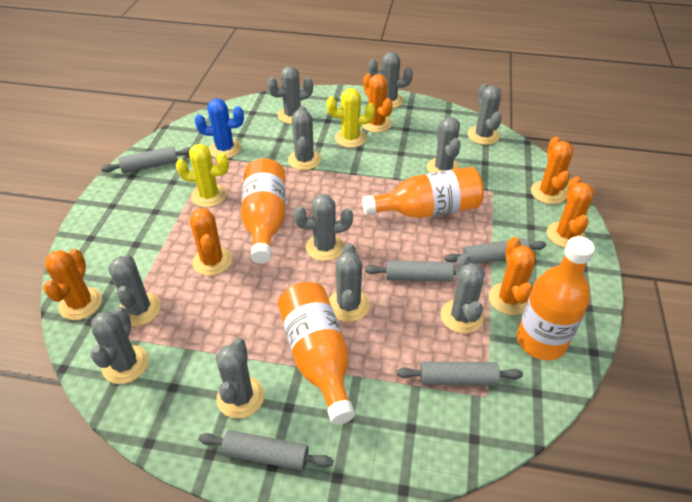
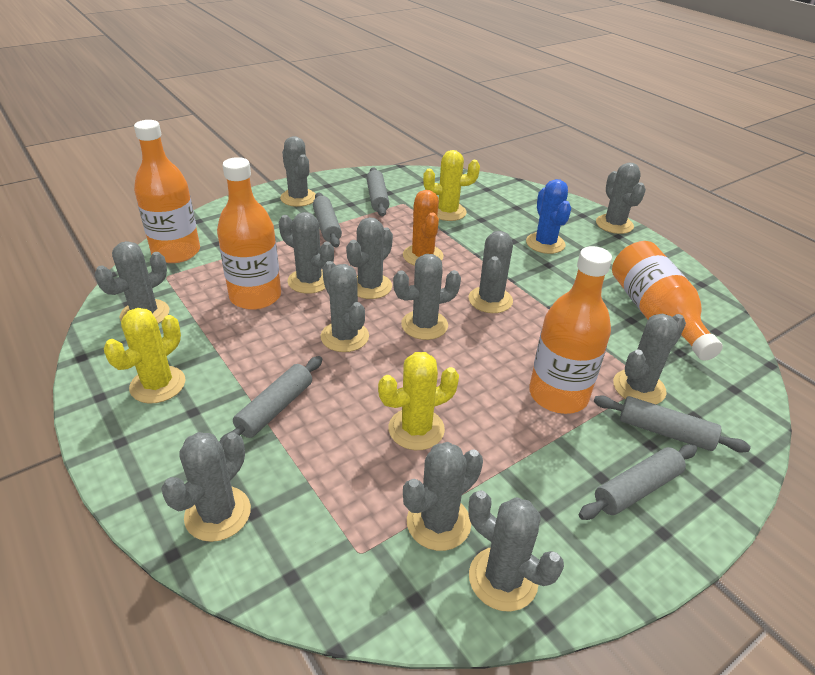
grey cactus: 11 -> 12
orange cactus: 6 -> 1
yellow cactus: 2 -> 3

